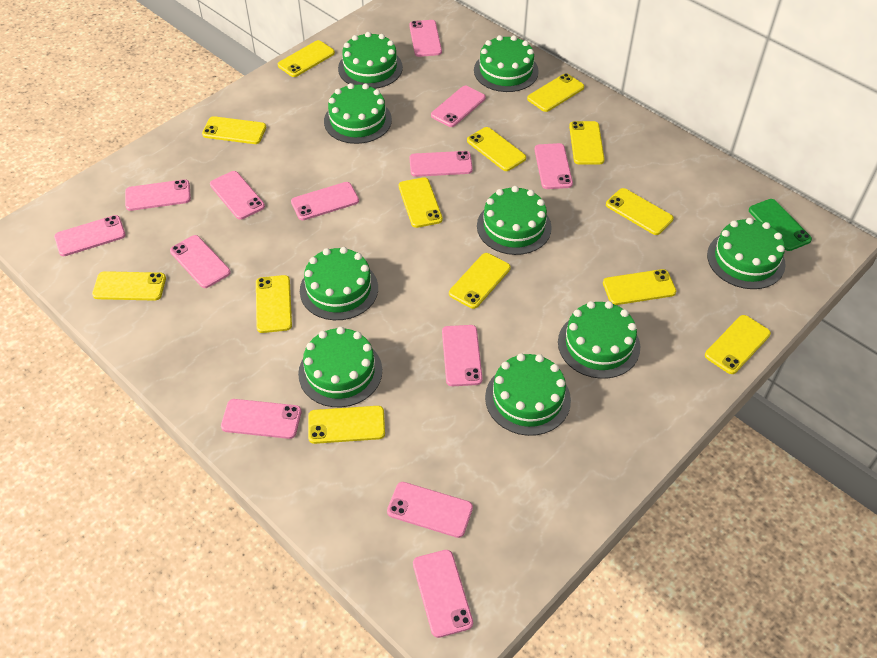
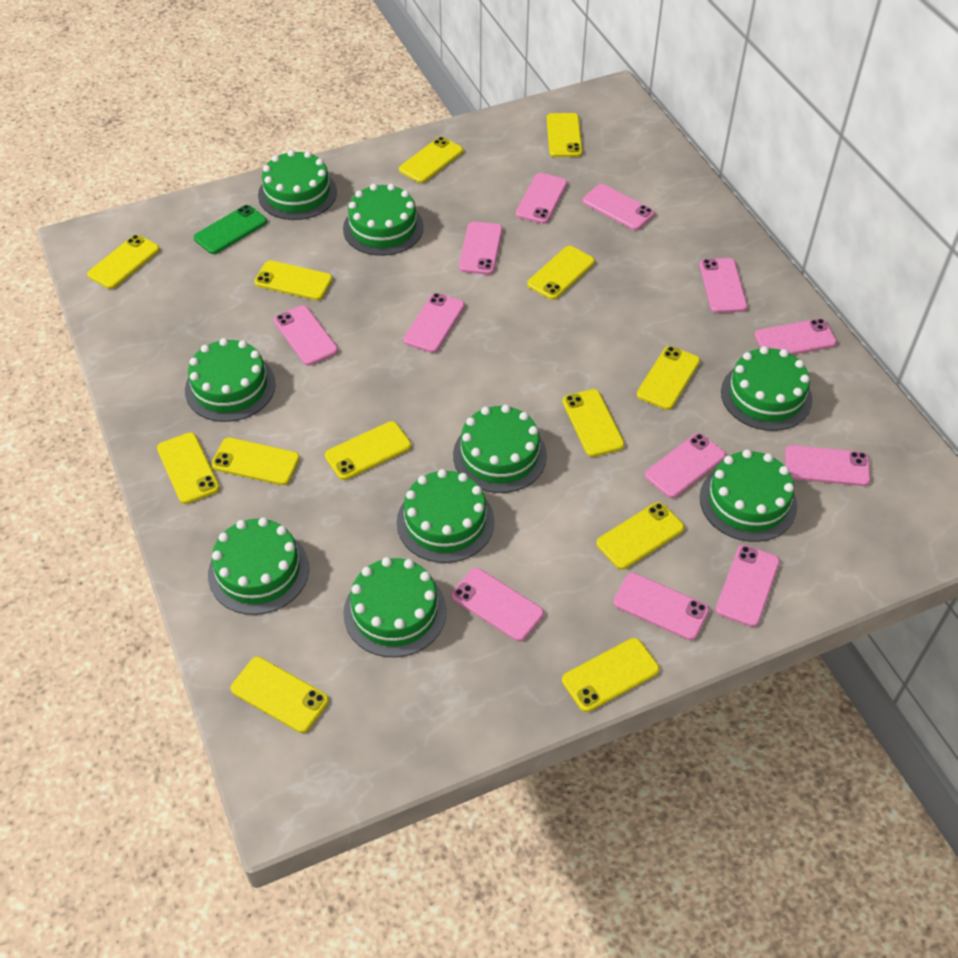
pink phone: 13 -> 12

